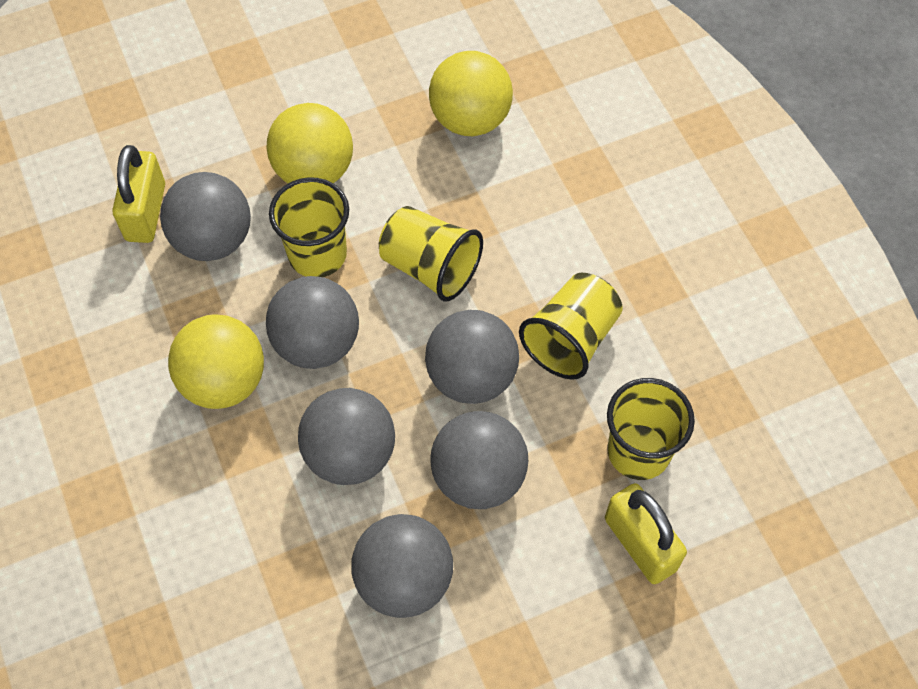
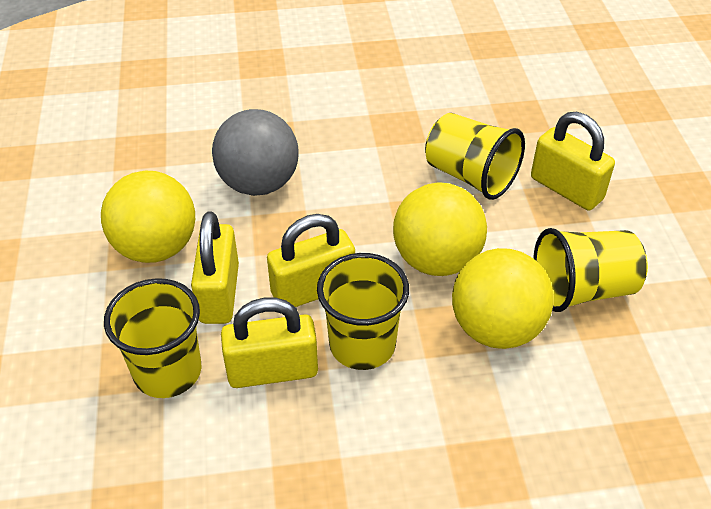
grey ball: 6 -> 1
yellow padlock: 2 -> 4

